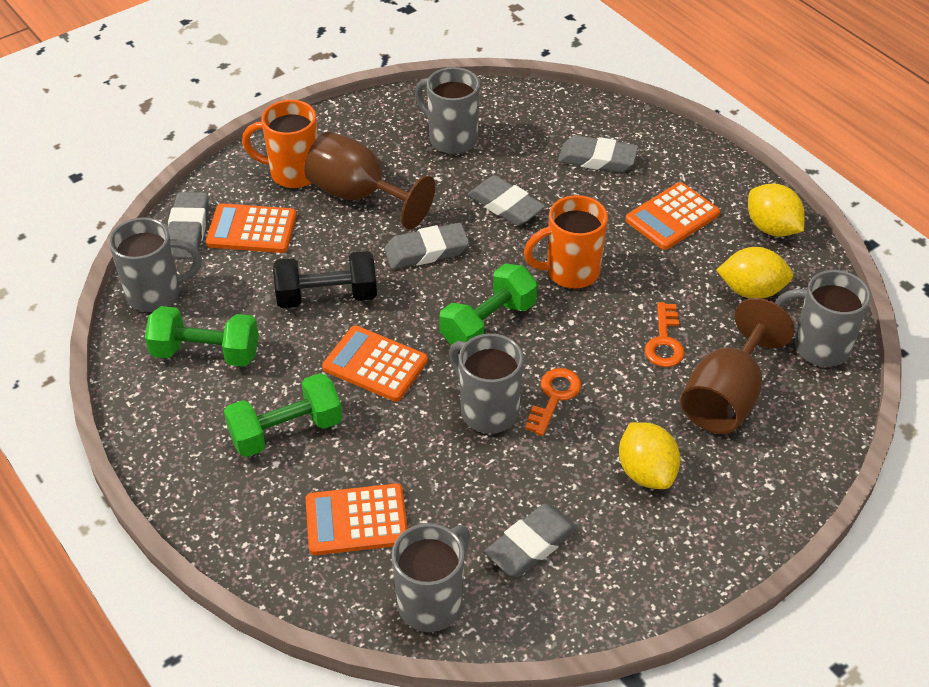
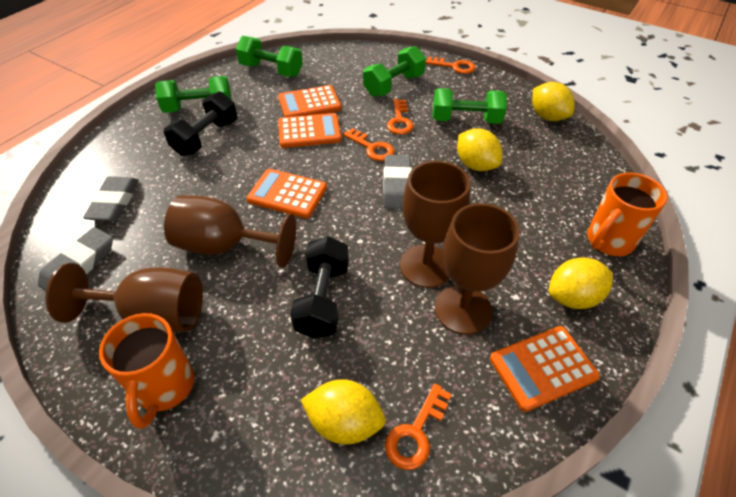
black dumbbell: 1 -> 2
brown goblet: 2 -> 4
green dumbbell: 3 -> 4
grey eraser: 5 -> 3
grey mug: 5 -> 0
orange key: 2 -> 4
yellow lemon: 3 -> 4

